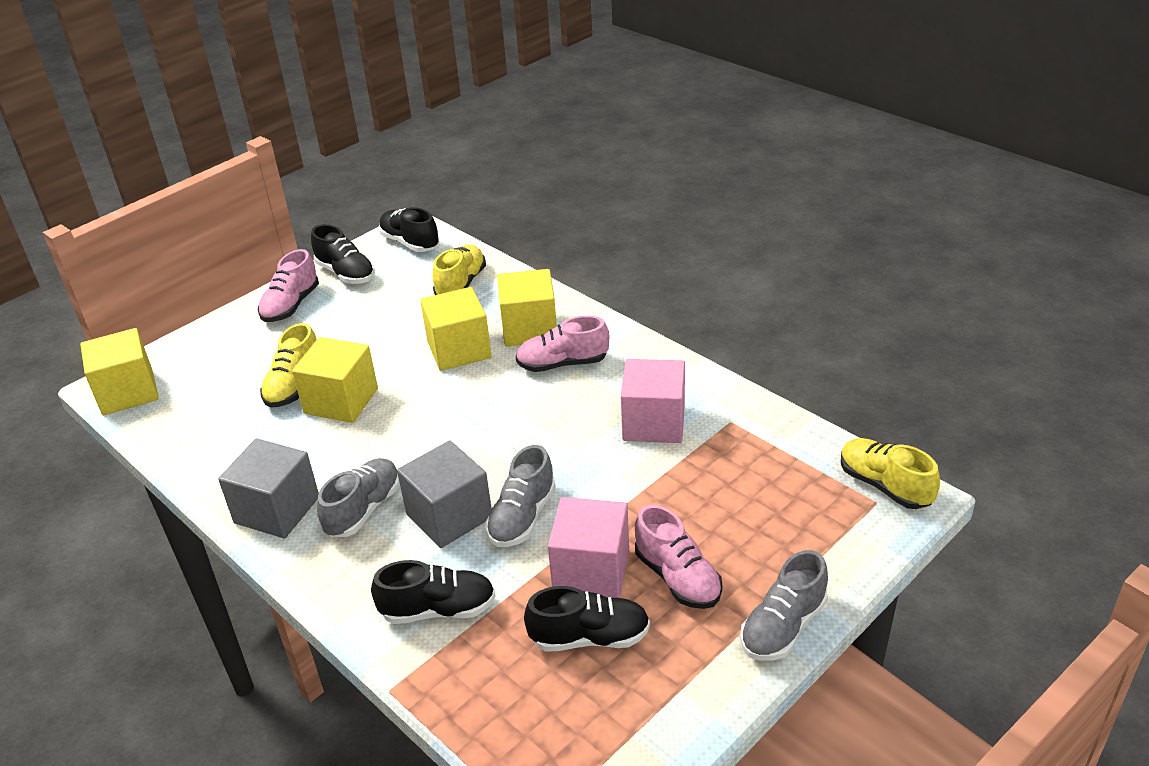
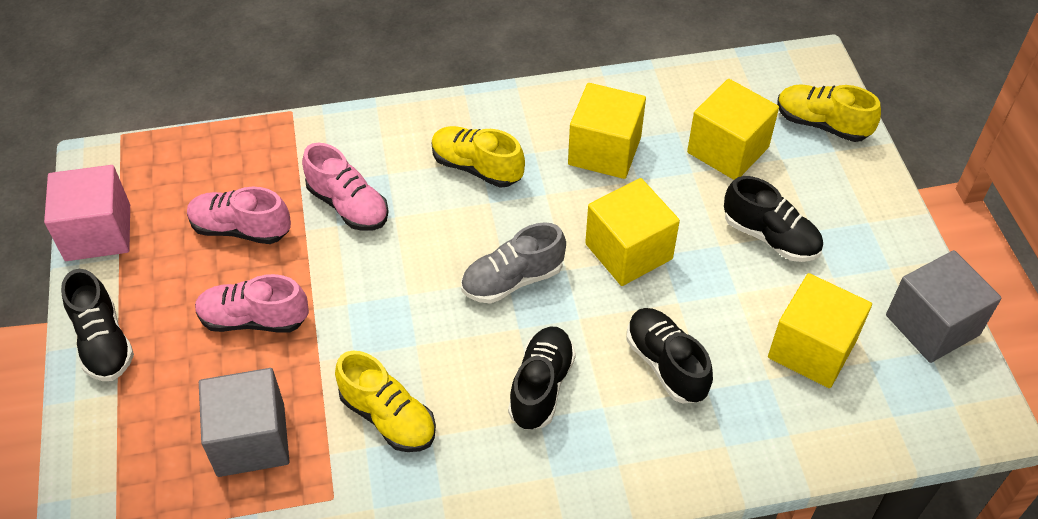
grey shoe: 3 -> 1
pink cube: 2 -> 1

